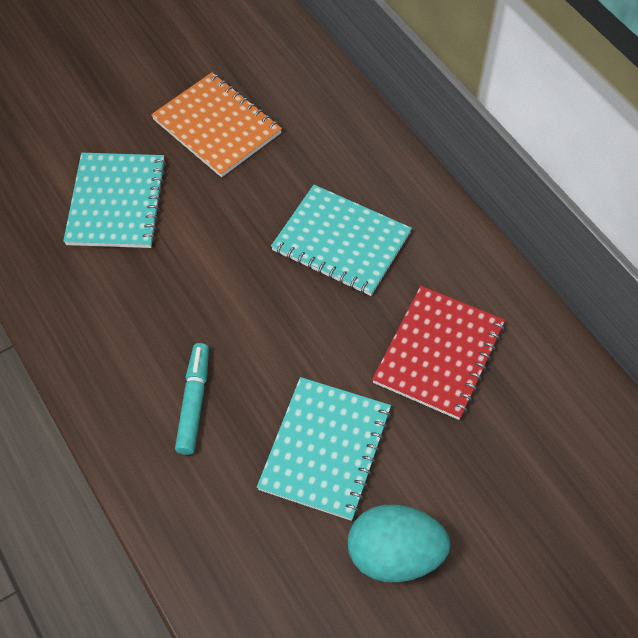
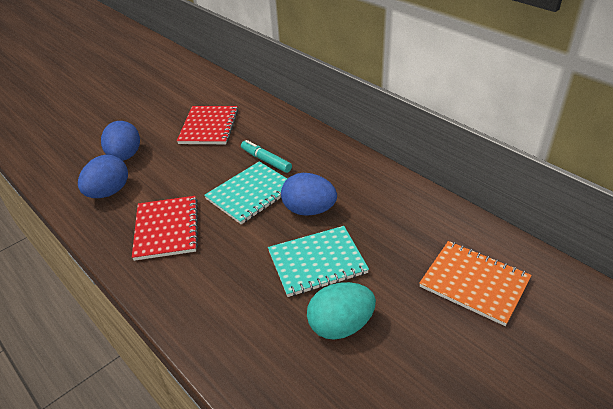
blue egg: 0 -> 3
red notebook: 1 -> 2
turquoise notebook: 3 -> 2

